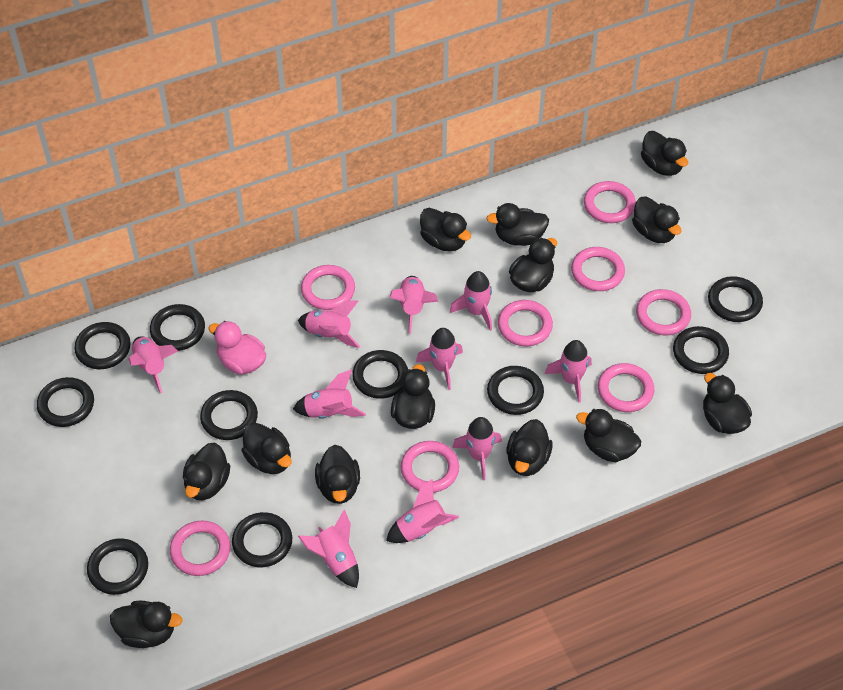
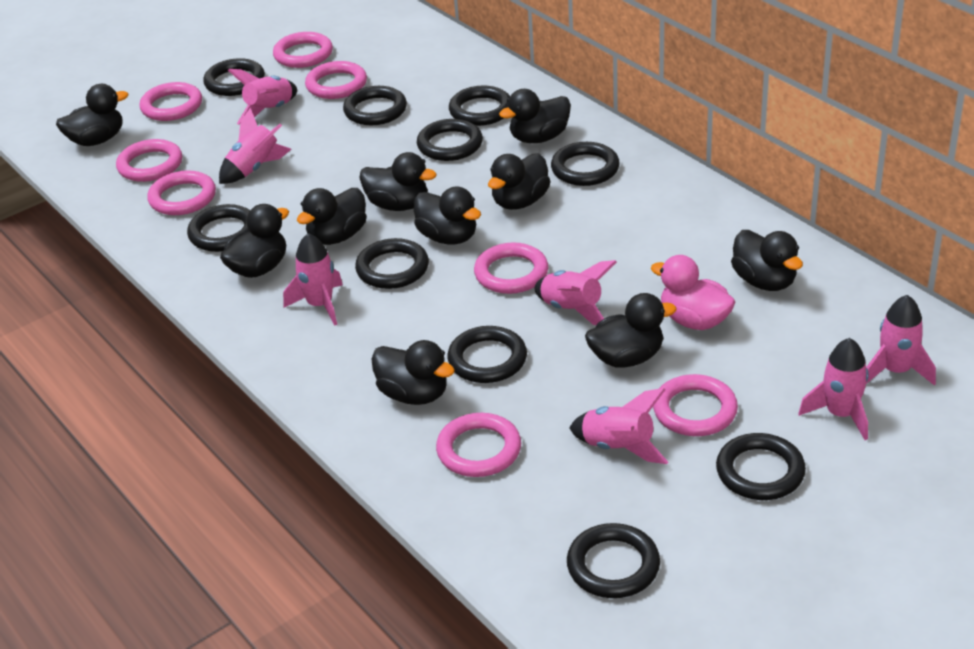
black duck: 13 -> 10
pink rocket: 10 -> 7

